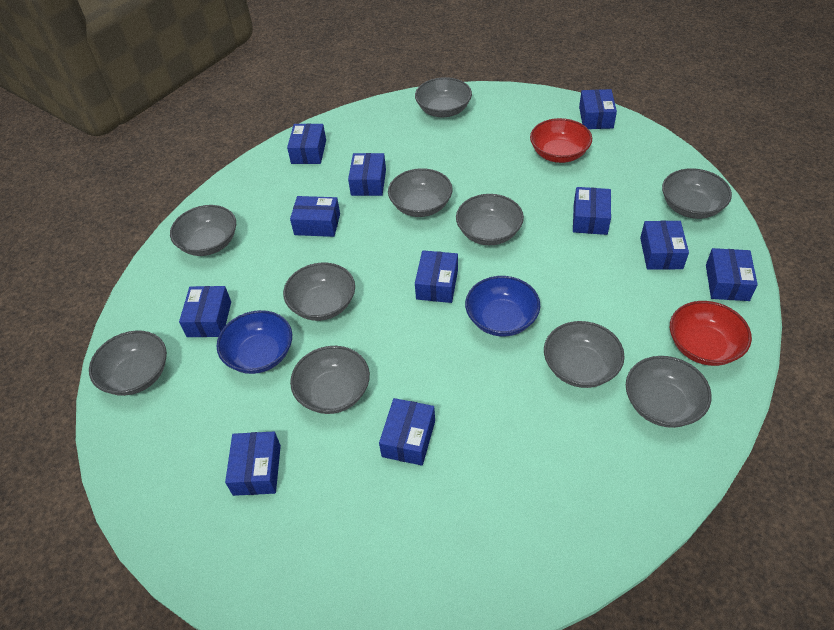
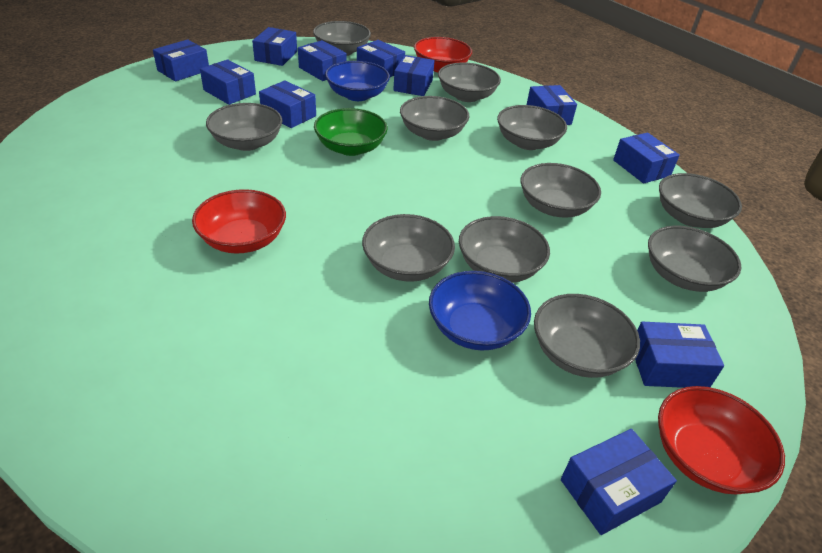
green bowl: 0 -> 1
grey bowl: 10 -> 11
red bowl: 2 -> 3

